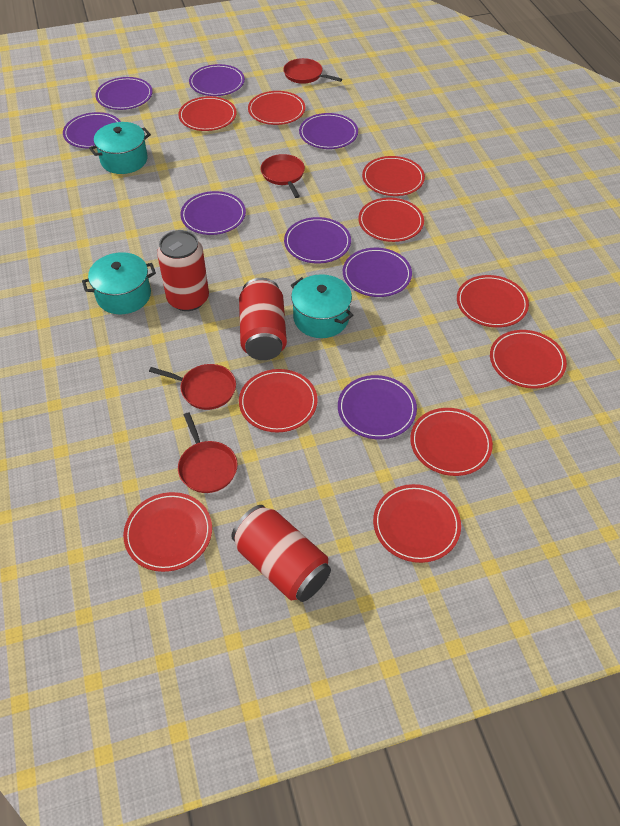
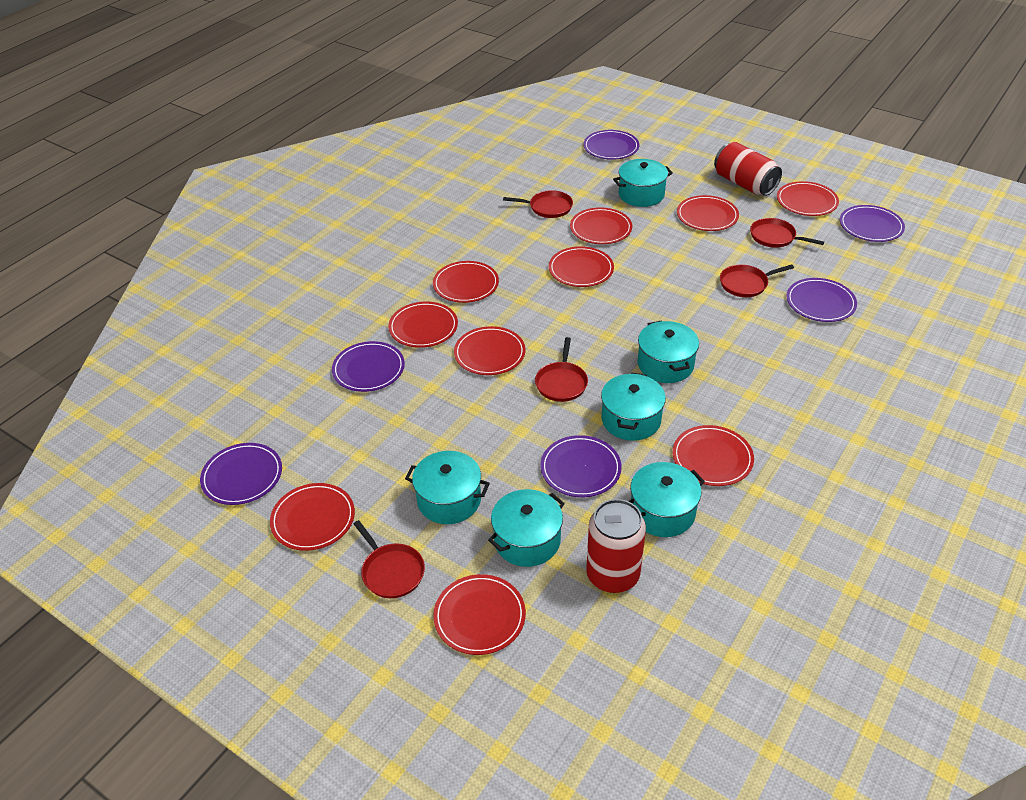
purple plate: 8 -> 6
red can: 3 -> 2
red pan: 4 -> 5
turquoise pot: 3 -> 6

